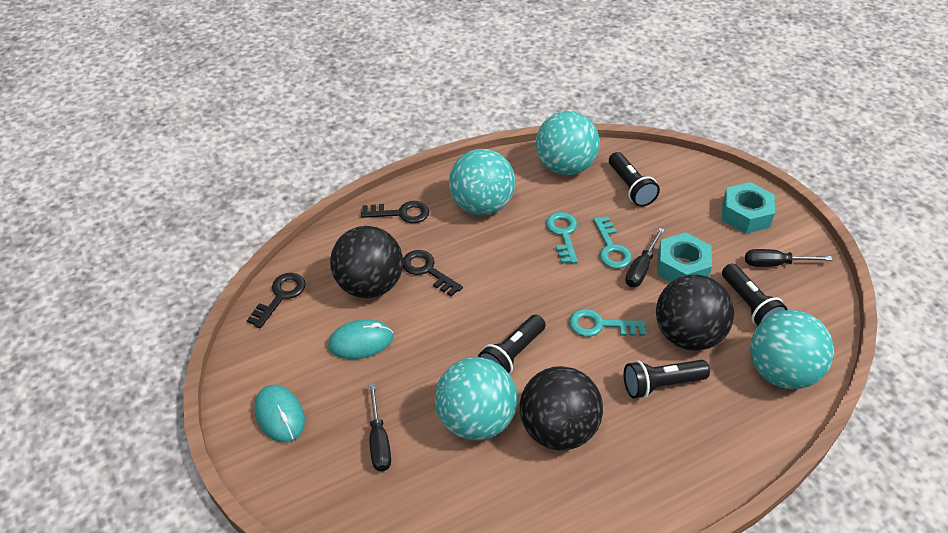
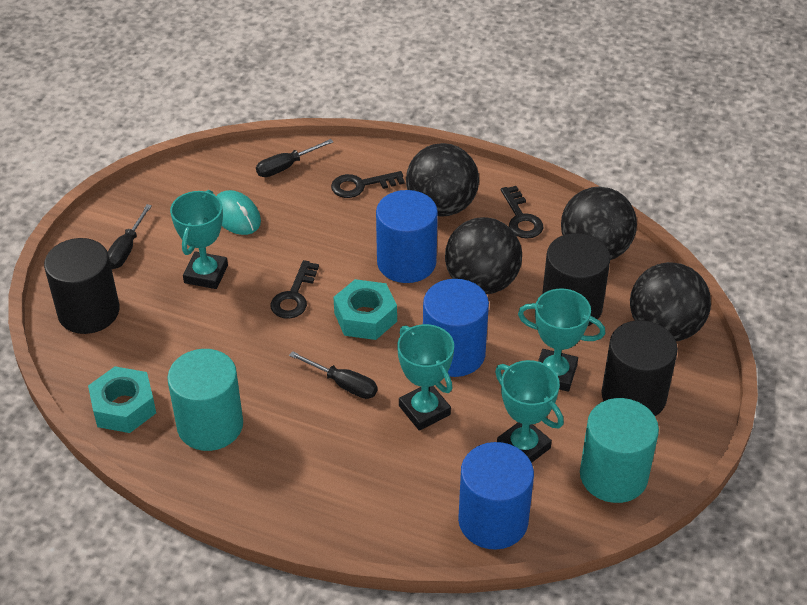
black ball: 3 -> 4
black cylinder: 0 -> 3
black flashlight: 4 -> 0
blue cylinder: 0 -> 3
turquoise ball: 4 -> 0
turquoise cylinder: 0 -> 2
turquoise key: 3 -> 0
turquoise mouse: 2 -> 1
turquoise trophy: 0 -> 4

